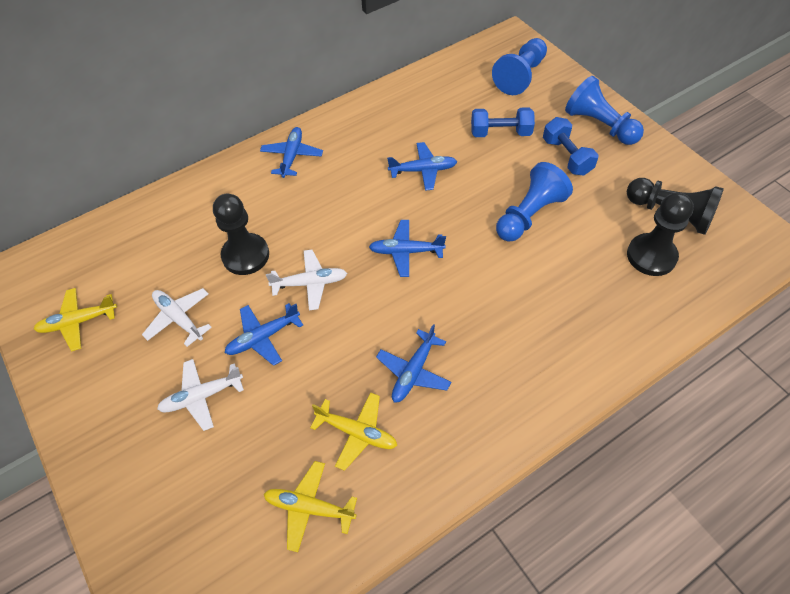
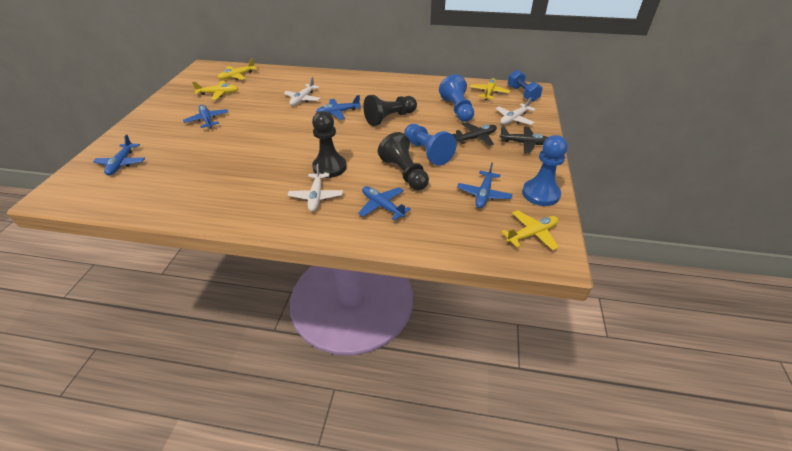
black plane: 0 -> 2
blue dumbbell: 2 -> 1
yellow plane: 3 -> 4

